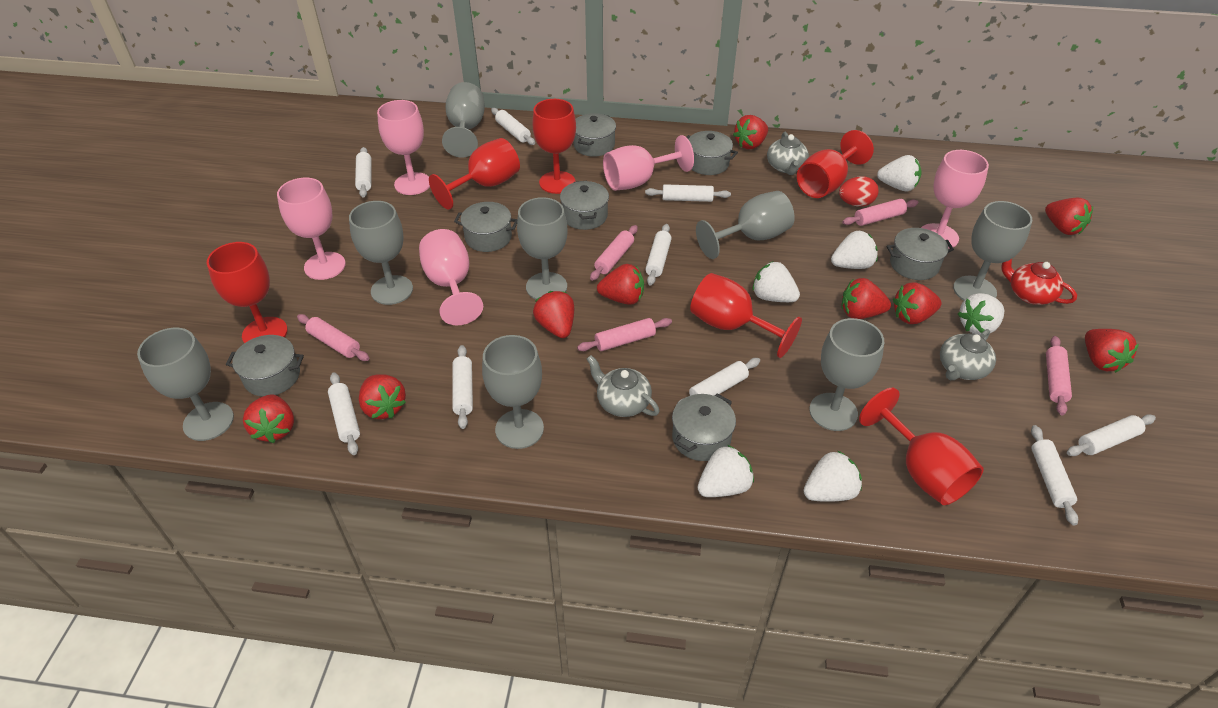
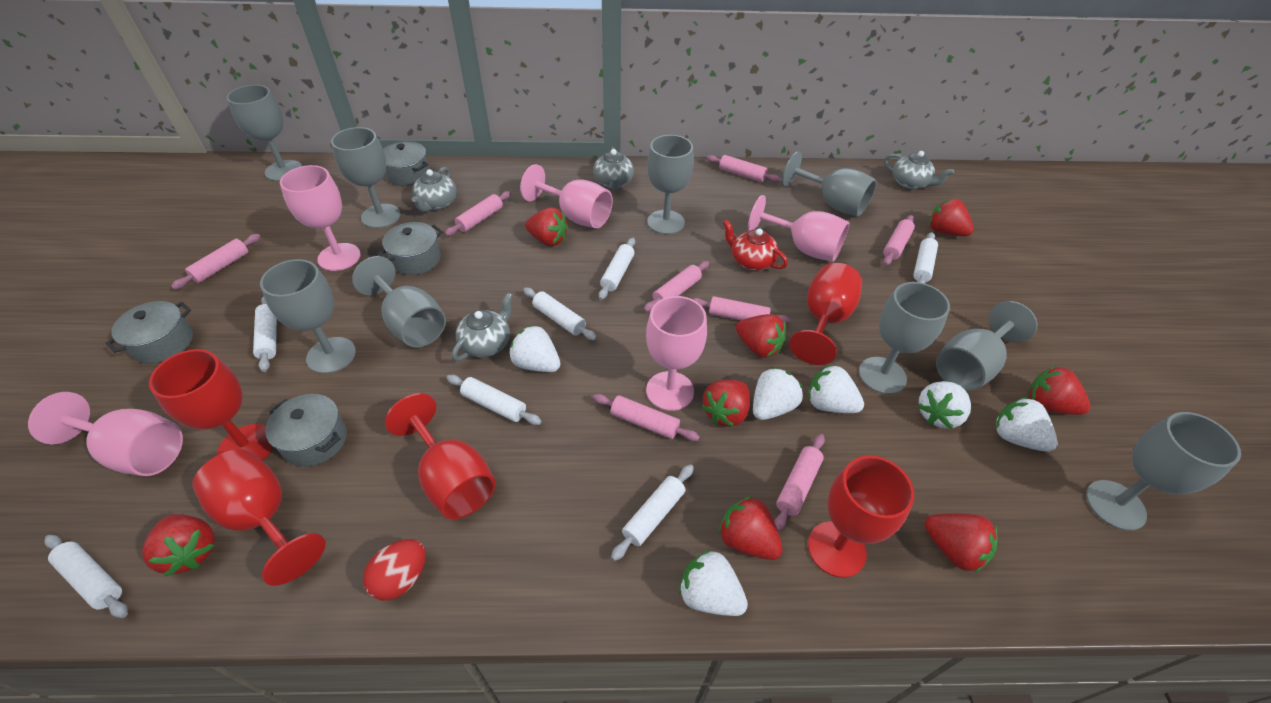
grey goblet: 8 -> 9
grey pot: 7 -> 4
grey teapot: 3 -> 4
pink rolling pin: 5 -> 8
red goblet: 6 -> 5
red strawberry: 9 -> 8
white rolling pin: 9 -> 7

